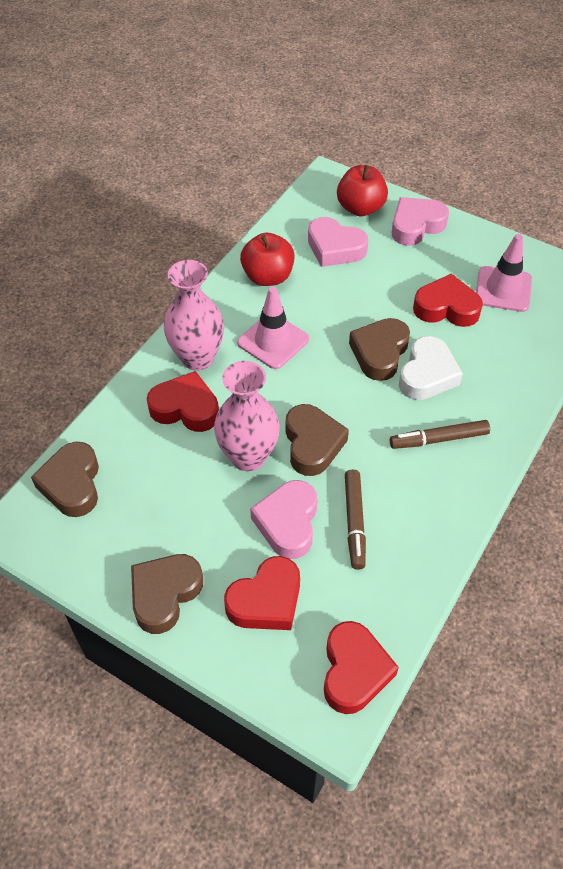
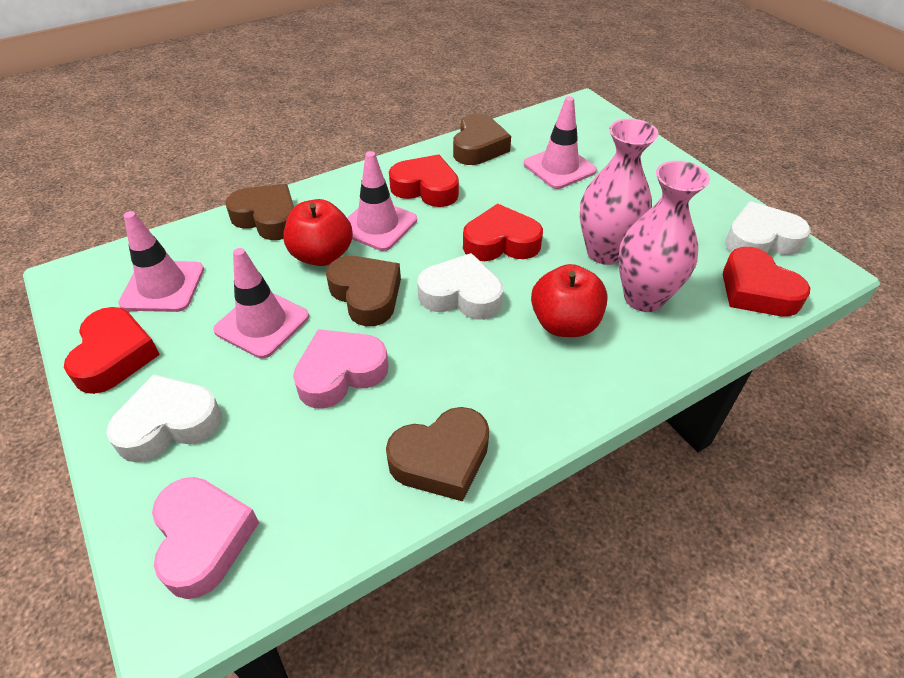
brown marker: 2 -> 0
pink heart: 3 -> 2
pink traffic cone: 2 -> 4
white heart: 1 -> 3

